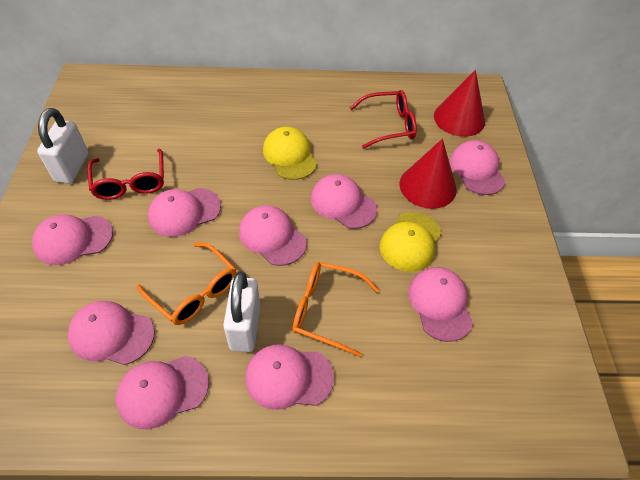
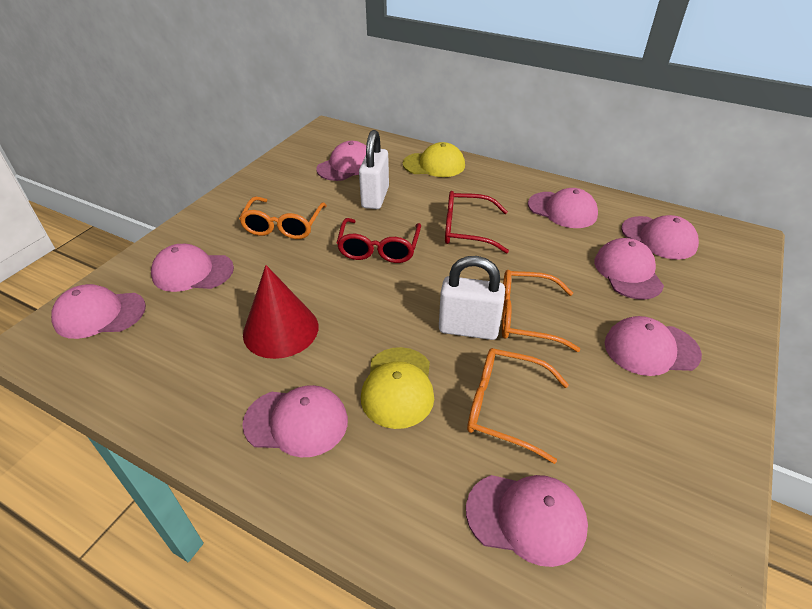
orange glasses: 2 -> 3
red cone: 2 -> 1

